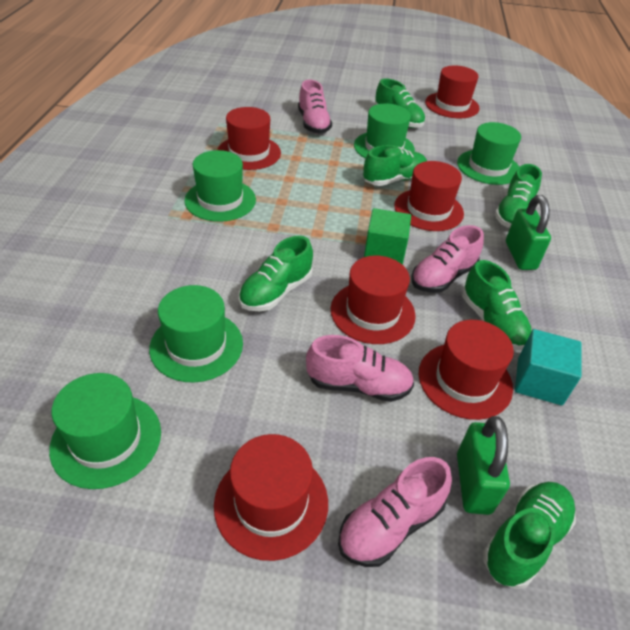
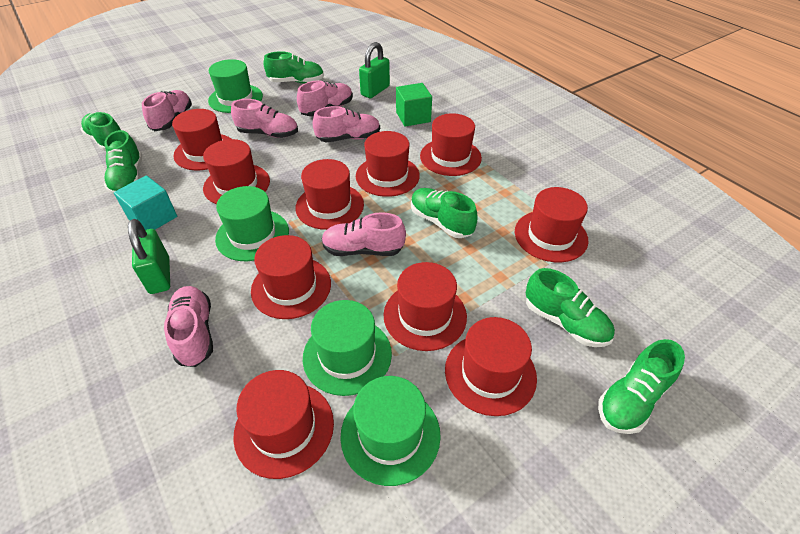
green hat: 5 -> 4
pink shoe: 4 -> 6
red hat: 6 -> 10

